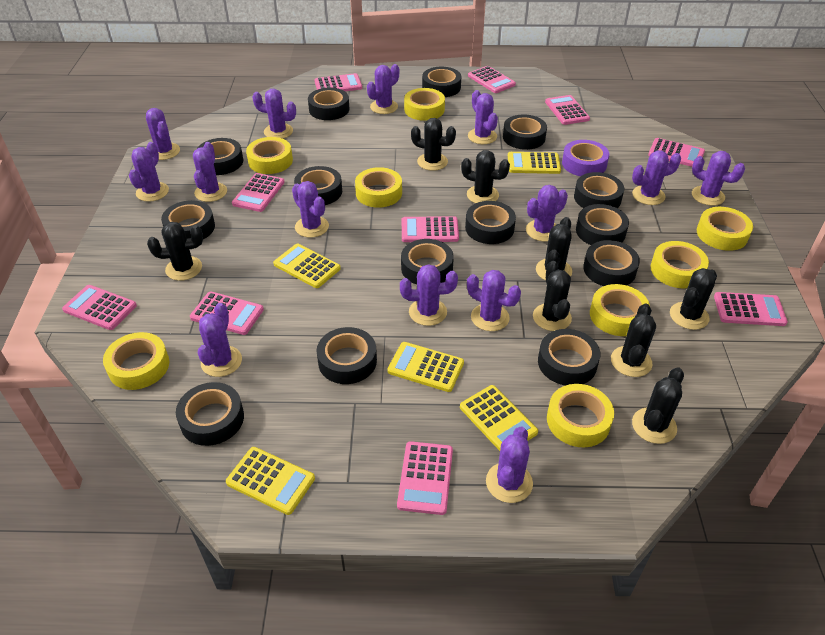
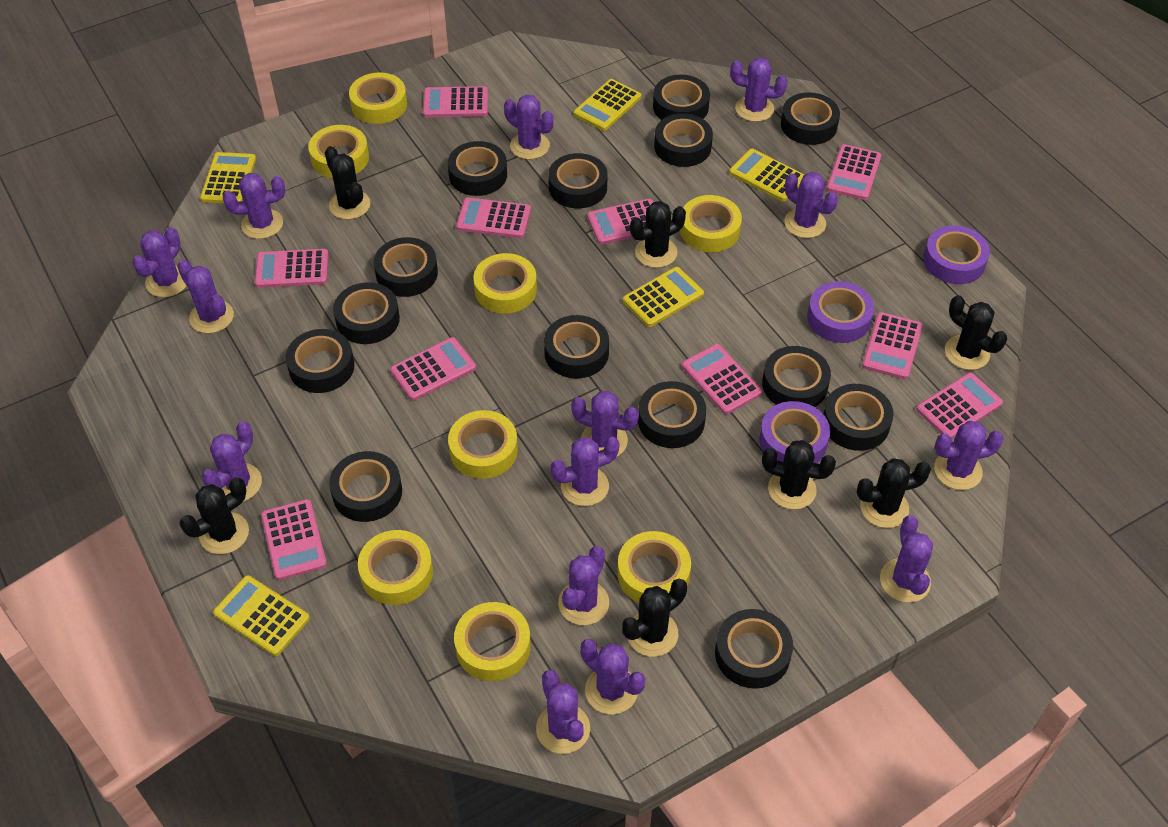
black cactus: 8 -> 7
purple tape: 1 -> 3

